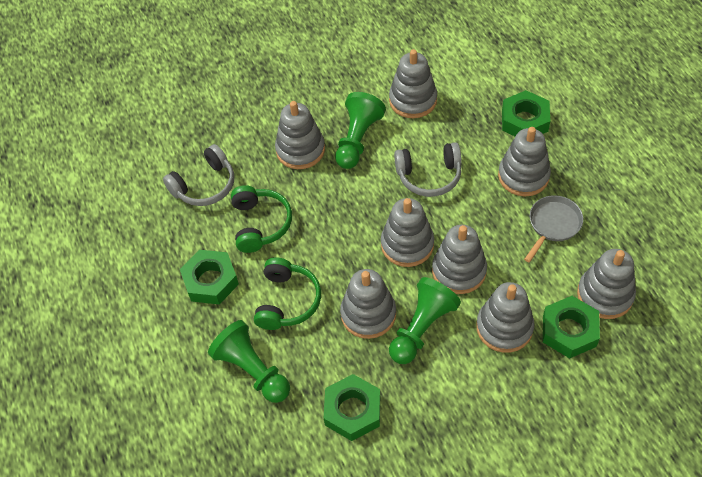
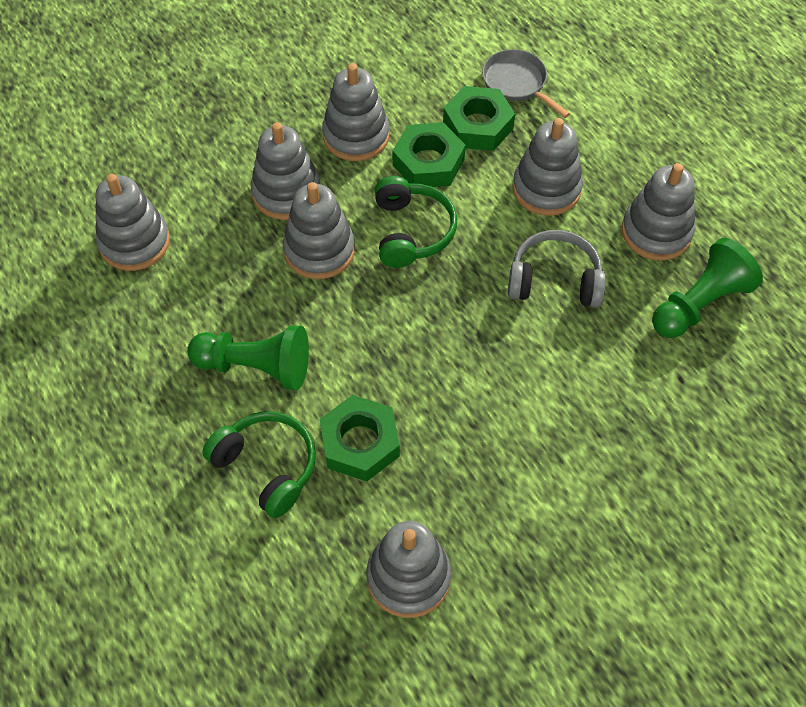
green nut: 4 -> 3
green pawn: 3 -> 2
grey headphones: 2 -> 1
grey stacking toy: 8 -> 7

